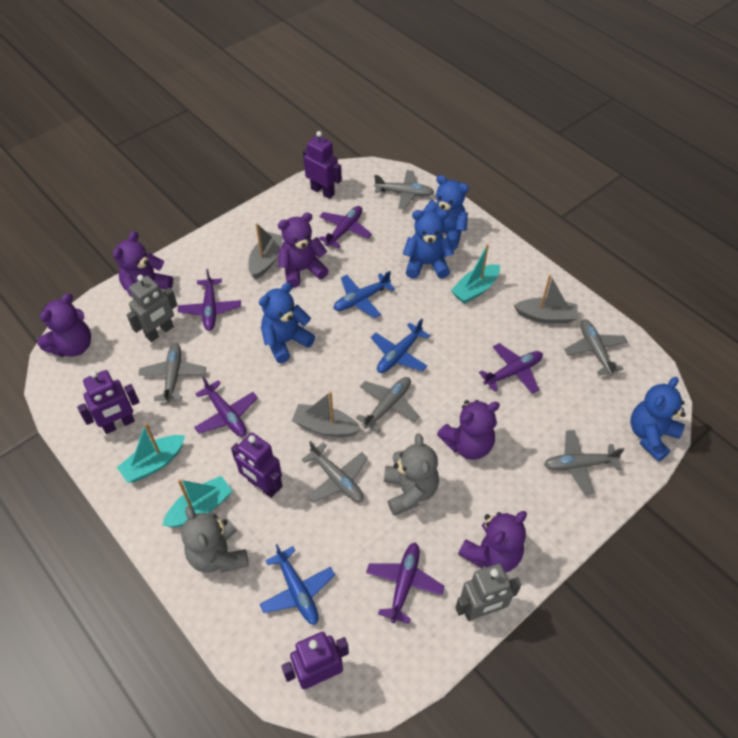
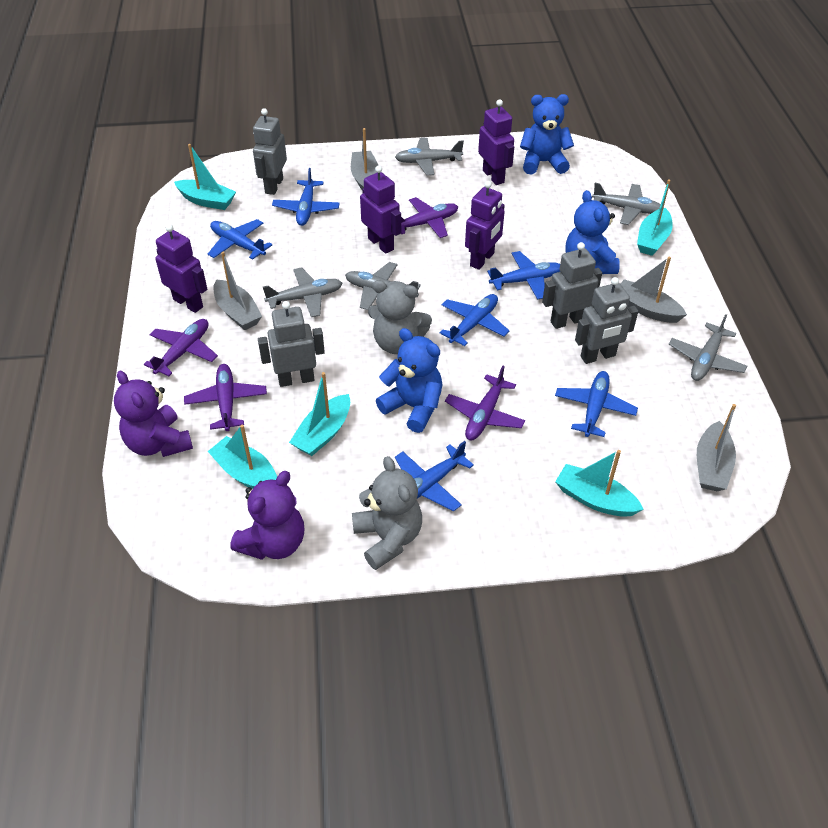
blue plane: 3 -> 6
blue teddy bear: 4 -> 3
grey boat: 3 -> 4
grey plane: 6 -> 5
grey robot: 2 -> 4
purple plane: 5 -> 4
purple teddy bear: 5 -> 2
turquoise boat: 3 -> 5

